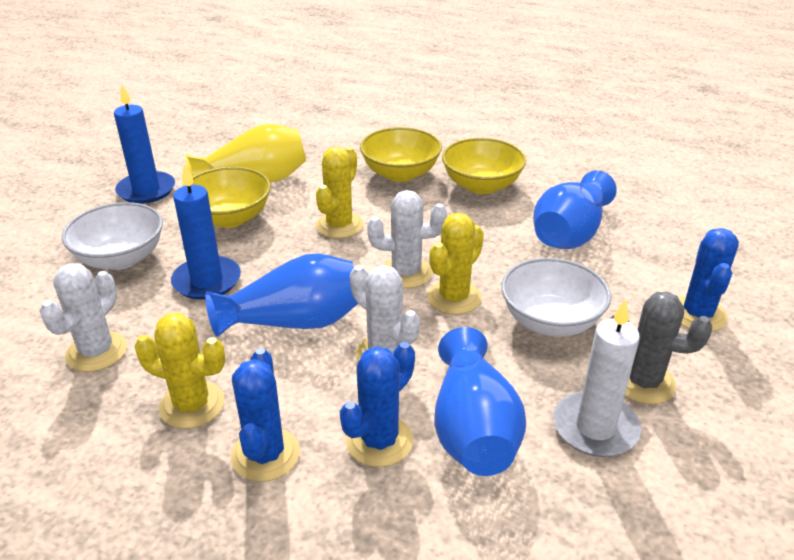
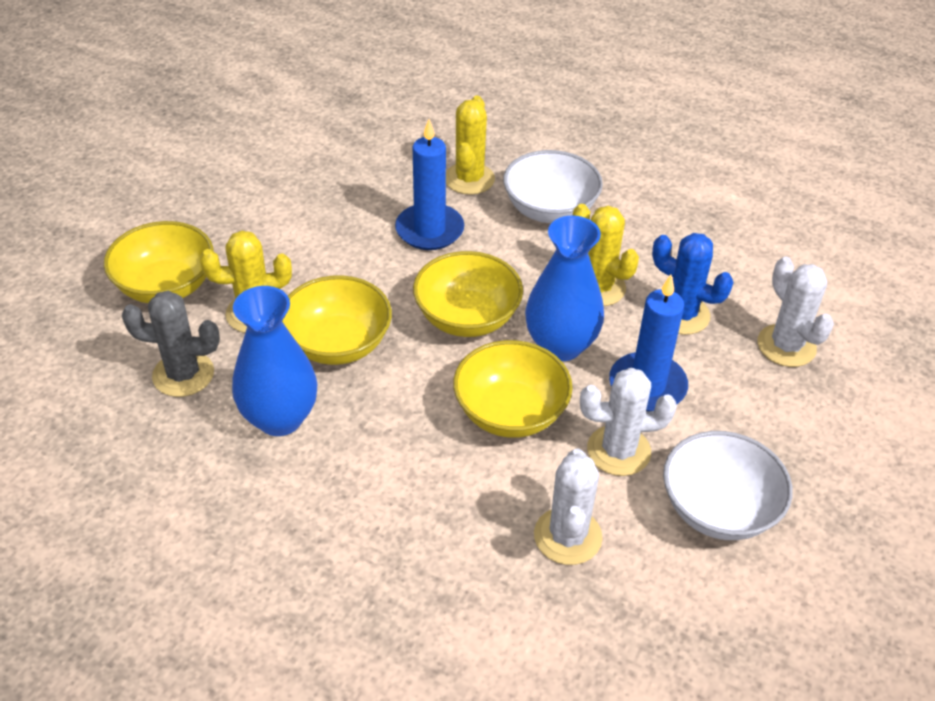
blue cactus: 3 -> 1
blue vase: 3 -> 2
white candle: 1 -> 0
yellow bowl: 3 -> 4
yellow vase: 1 -> 0

